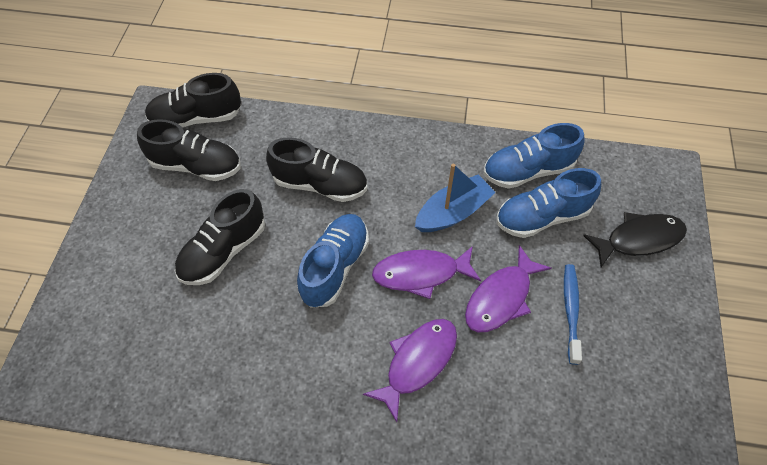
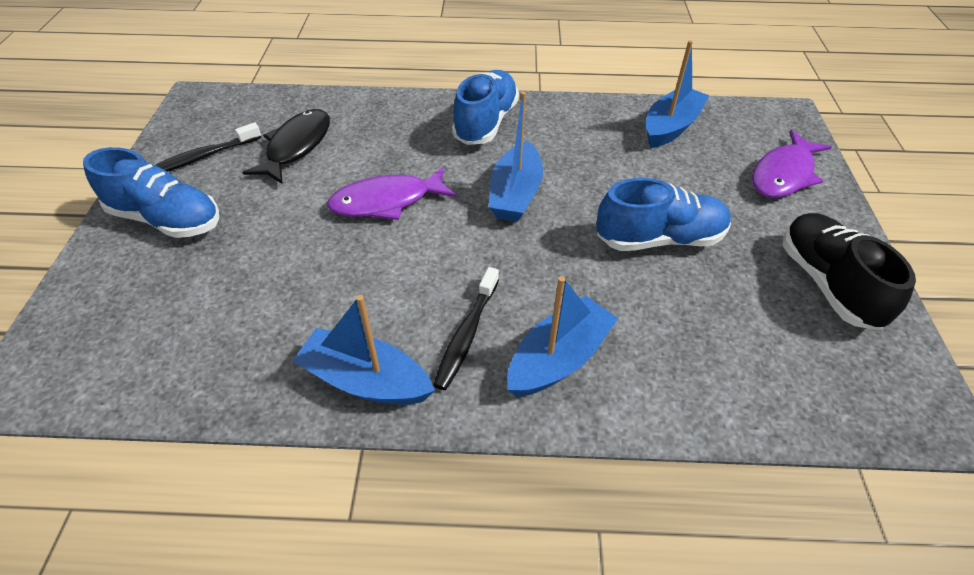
black shoe: 4 -> 1
black toothbrush: 0 -> 2
blue boat: 1 -> 4
blue toothbrush: 1 -> 0
purple fish: 3 -> 2

